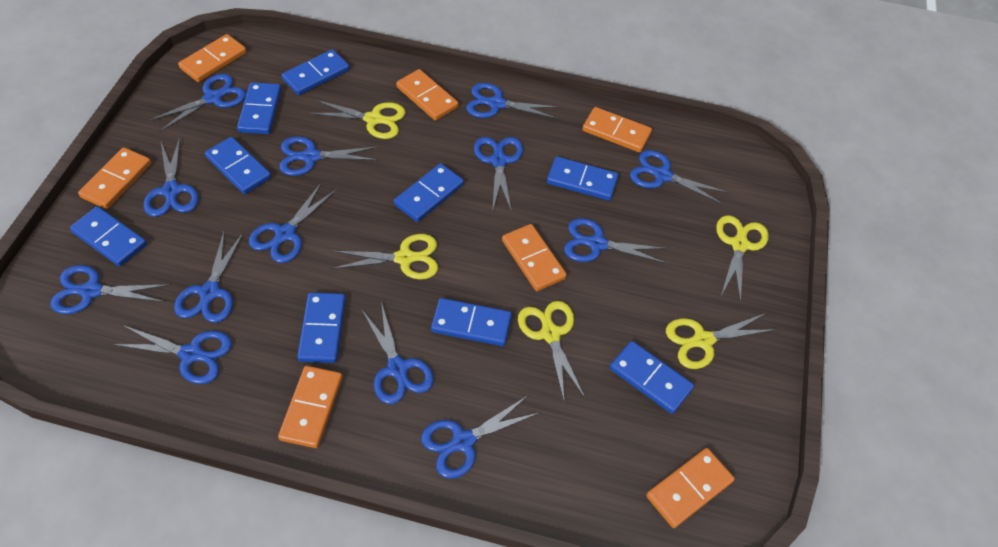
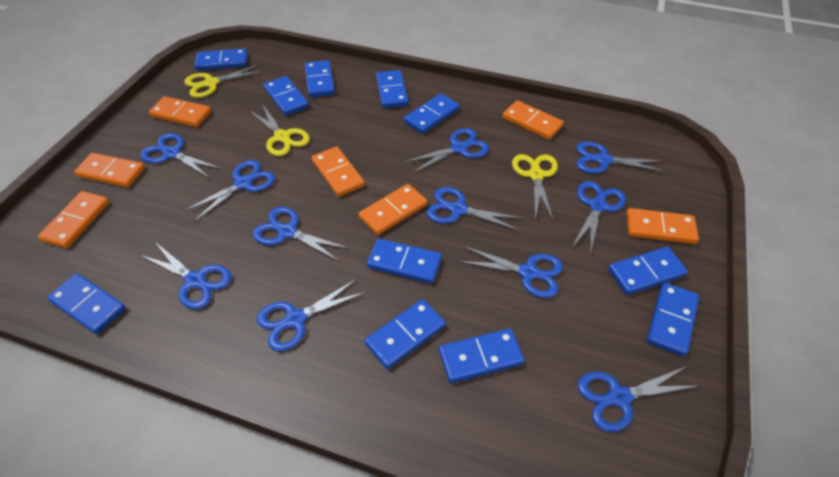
blue domino: 9 -> 11
blue scissors: 13 -> 11
yellow scissors: 5 -> 3

